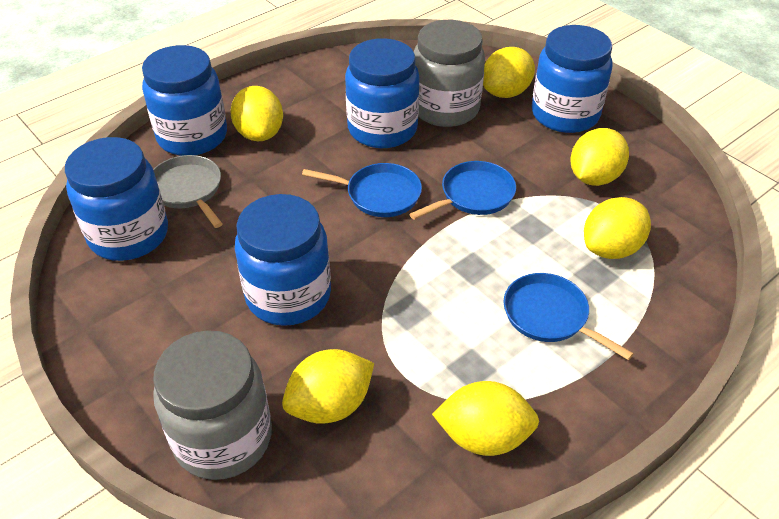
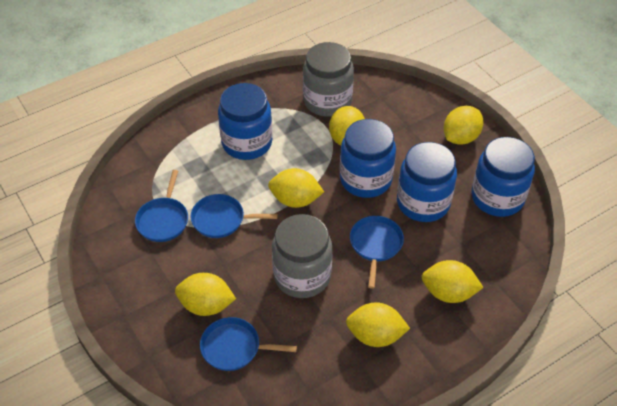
blue jar: 5 -> 4
blue pan: 3 -> 4
grey pan: 1 -> 0

